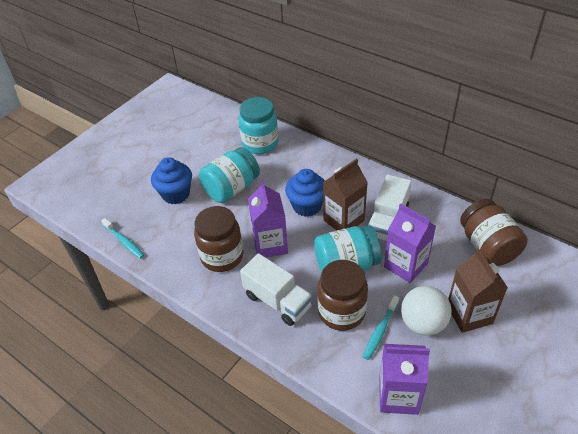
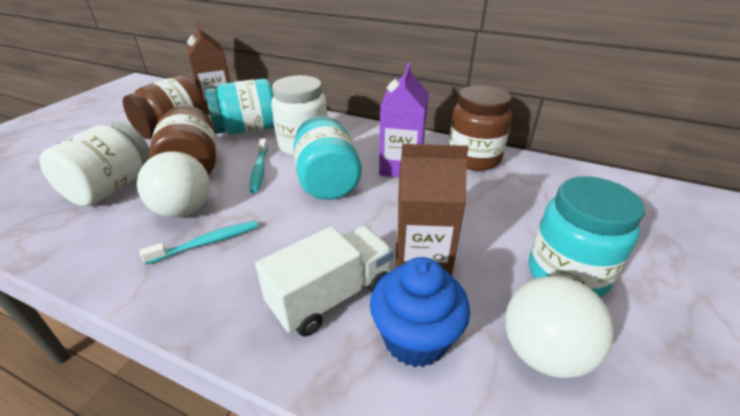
blue cupcake: 2 -> 1
purple carton: 3 -> 1
white ball: 1 -> 2
white jar: 0 -> 2
white truck: 2 -> 1

